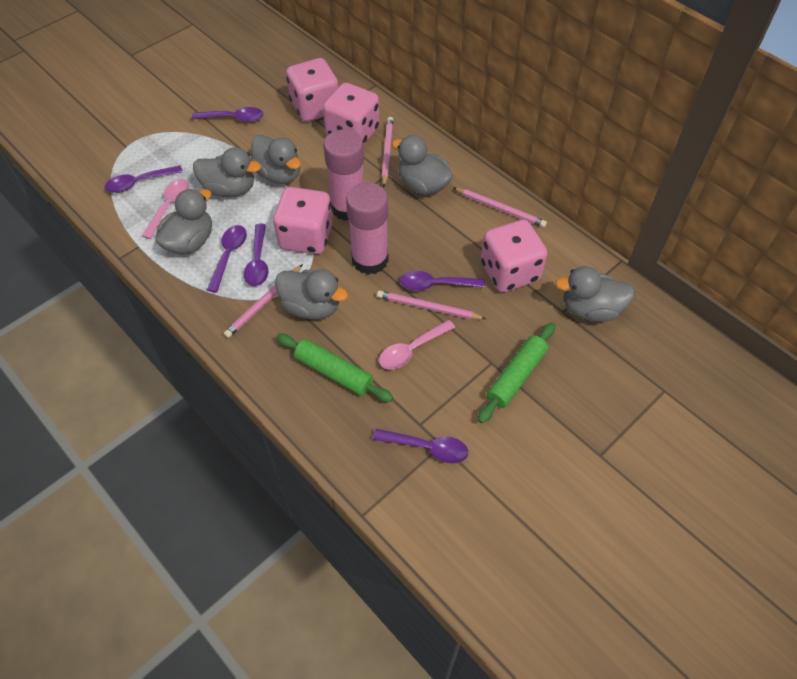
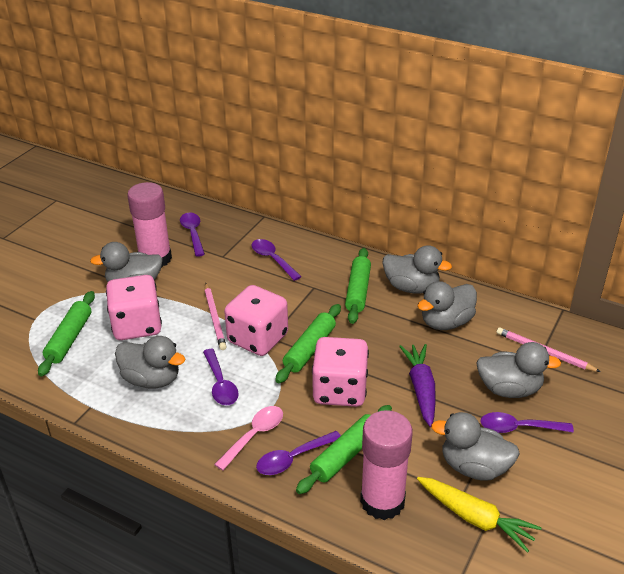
green rolling pin: 2 -> 4
pink dice: 4 -> 3
pink pencil: 4 -> 2
pink spoon: 2 -> 1
purple carrot: 0 -> 1
purple spoon: 6 -> 5
yellow carrot: 0 -> 1

